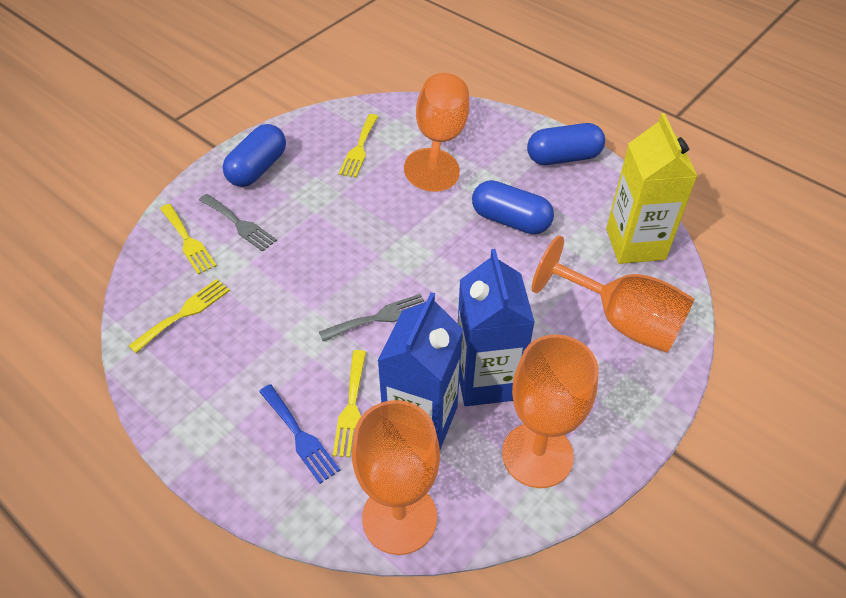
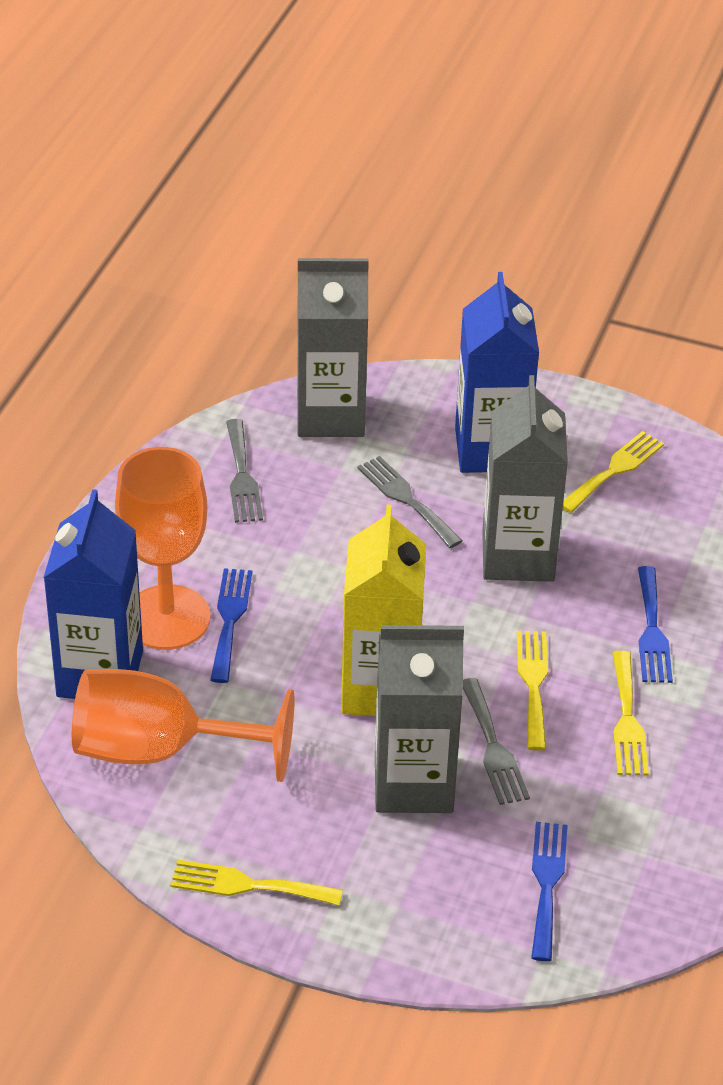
blue capsule: 3 -> 0
blue fork: 1 -> 3
grey carton: 0 -> 3
grey fork: 2 -> 3
orange goblet: 4 -> 2

